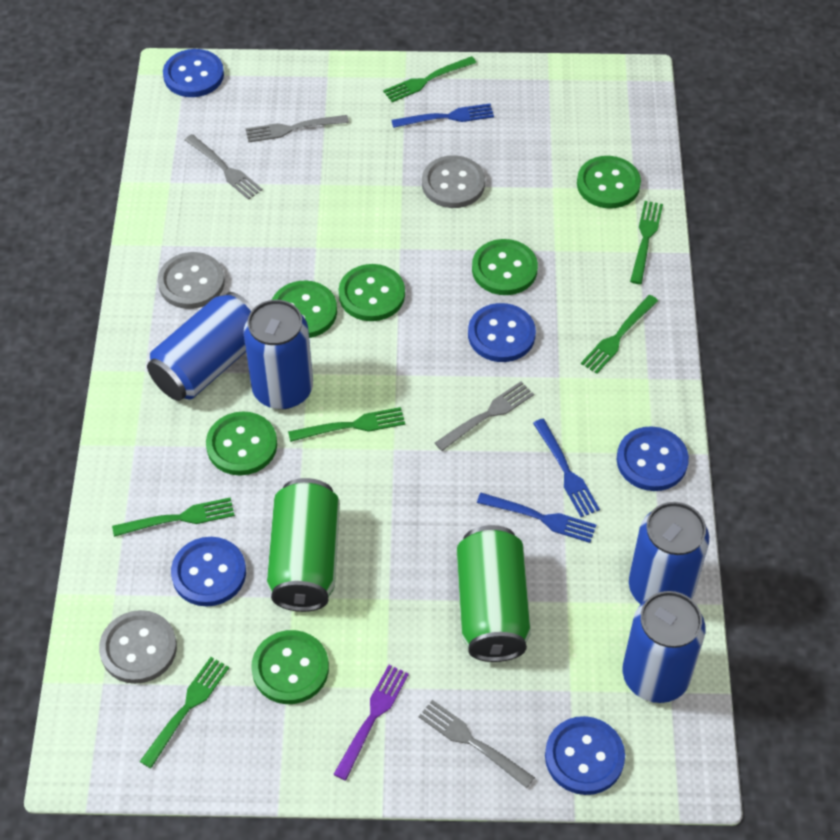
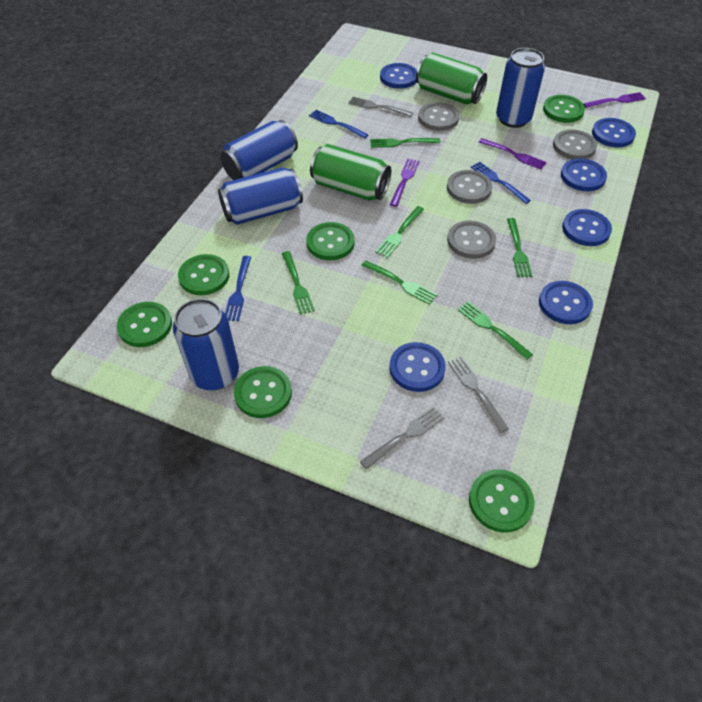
blue button: 5 -> 6
grey button: 3 -> 4
grey fork: 4 -> 3
purple fork: 1 -> 3

